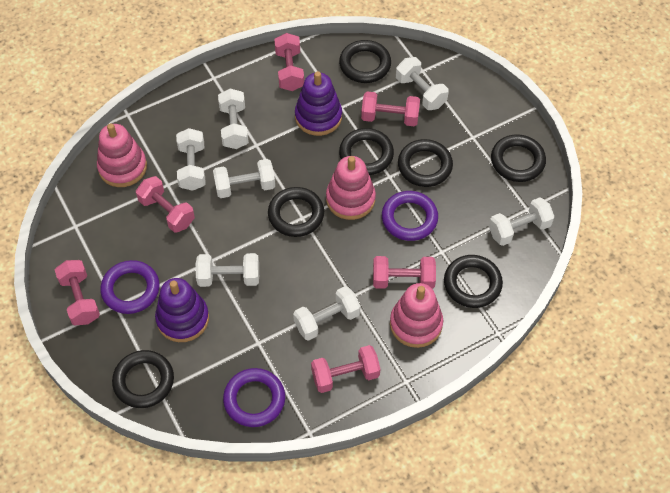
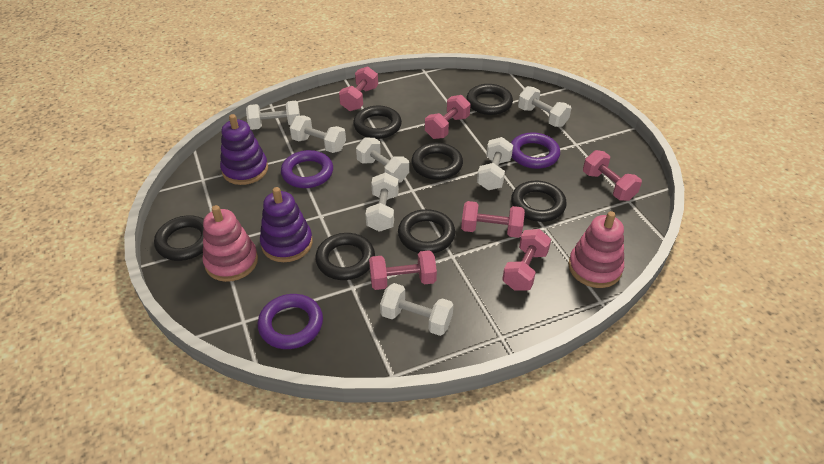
pink stacking toy: 3 -> 2

